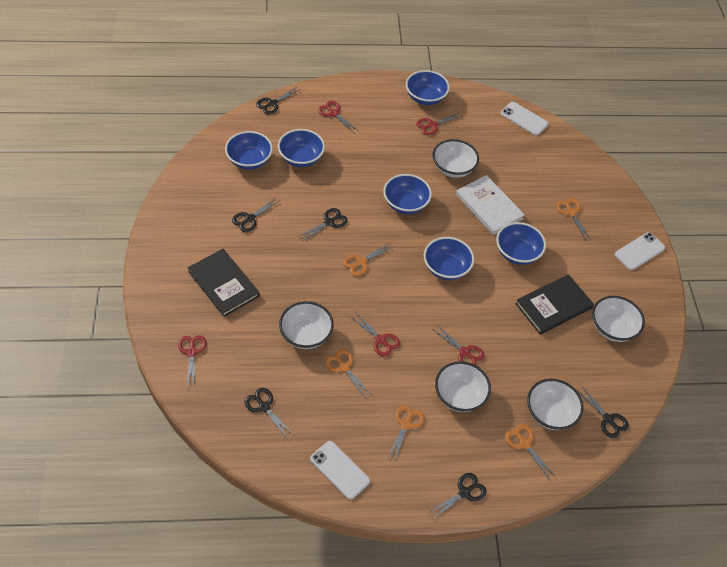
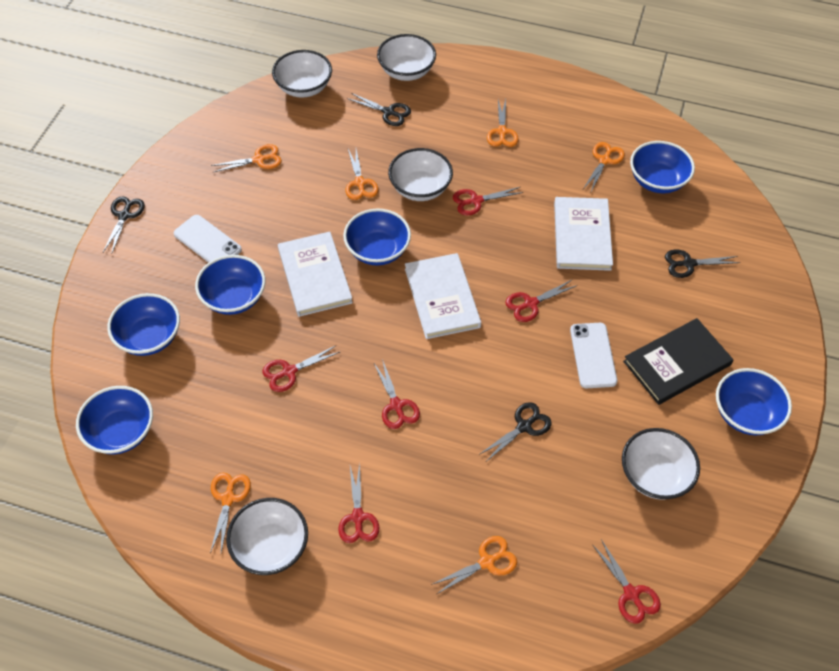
black book: 2 -> 1
black scissors: 6 -> 4
orange scissors: 5 -> 6
red scissors: 5 -> 6
white book: 1 -> 3
white phone: 3 -> 2

